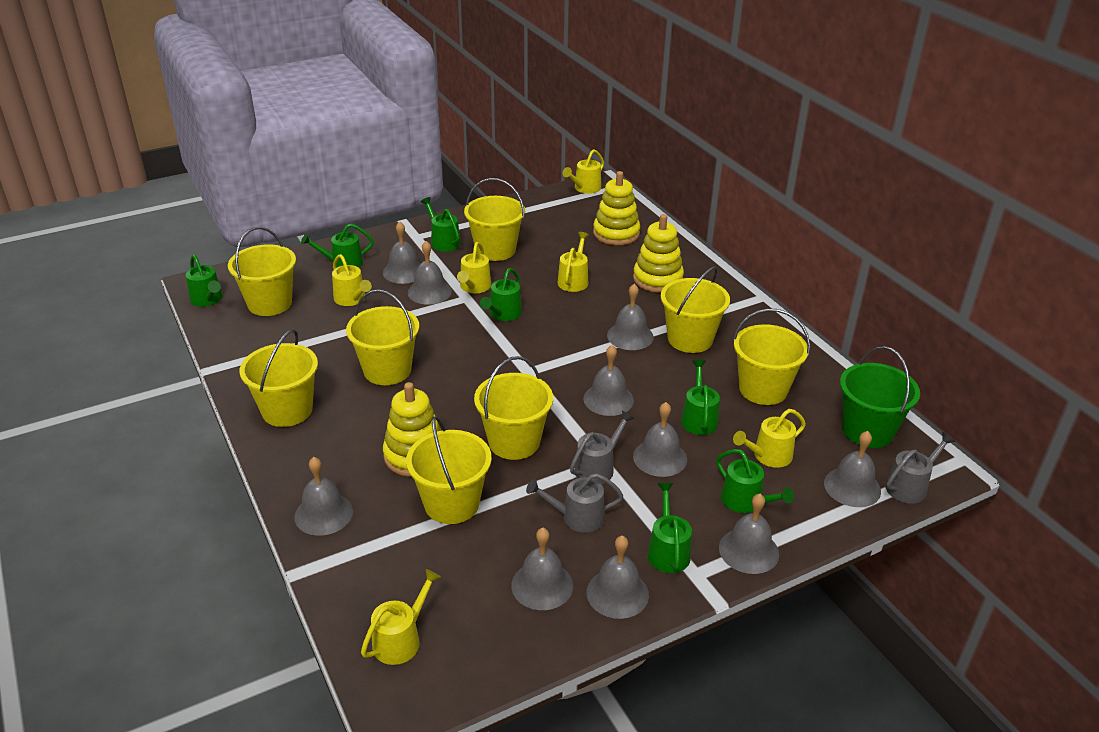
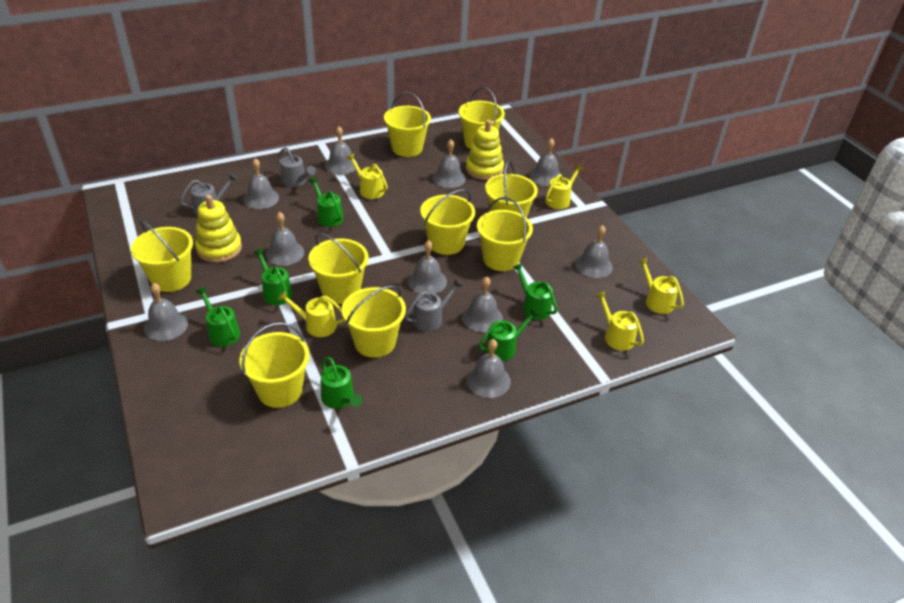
green bucket: 1 -> 0
green watering can: 7 -> 6
yellow bucket: 8 -> 9
yellow stacking toy: 3 -> 2
yellow watering can: 6 -> 5

